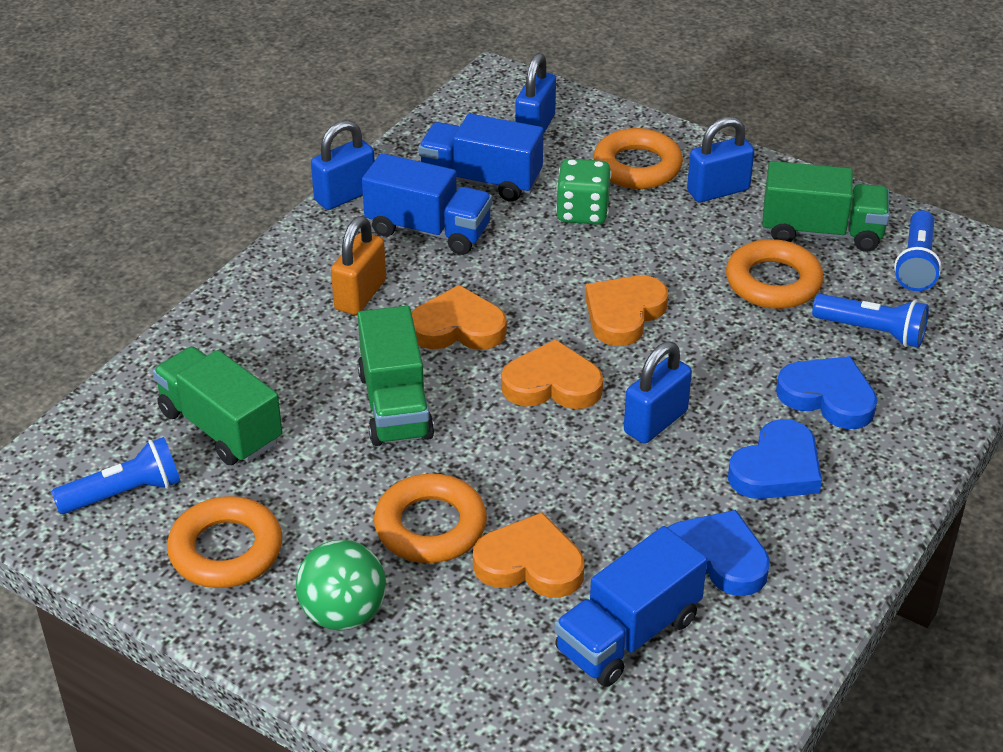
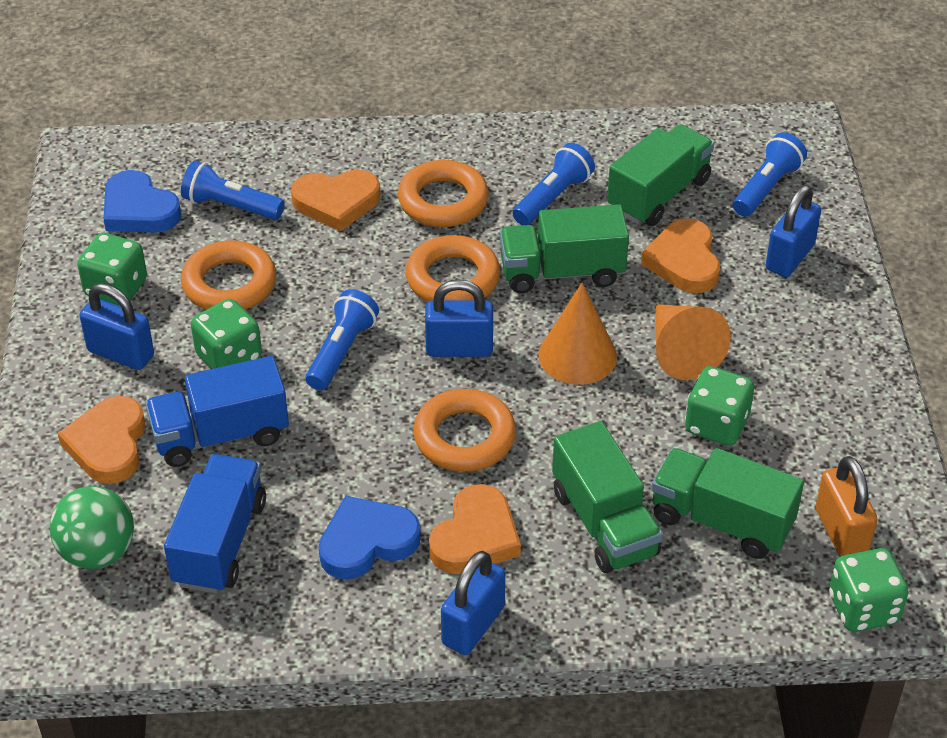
blue flashlight: 3 -> 4
blue heart: 3 -> 2
blue truck: 3 -> 2
green dice: 1 -> 4
green truck: 3 -> 4
orange cone: 0 -> 2

